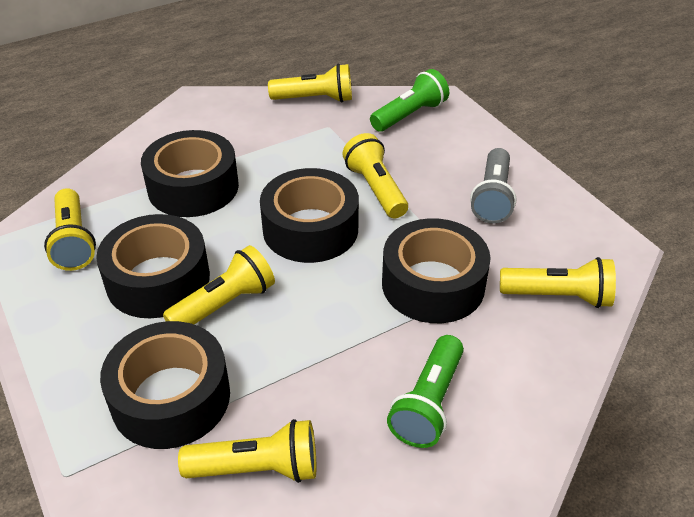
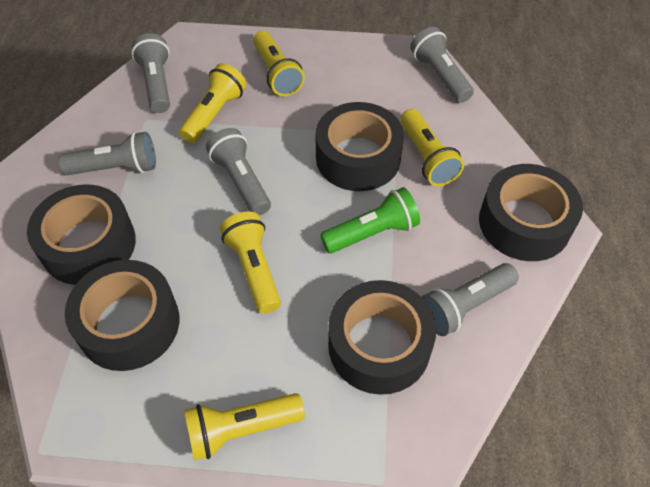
green flashlight: 2 -> 1
grey flashlight: 1 -> 5
yellow flashlight: 6 -> 5

